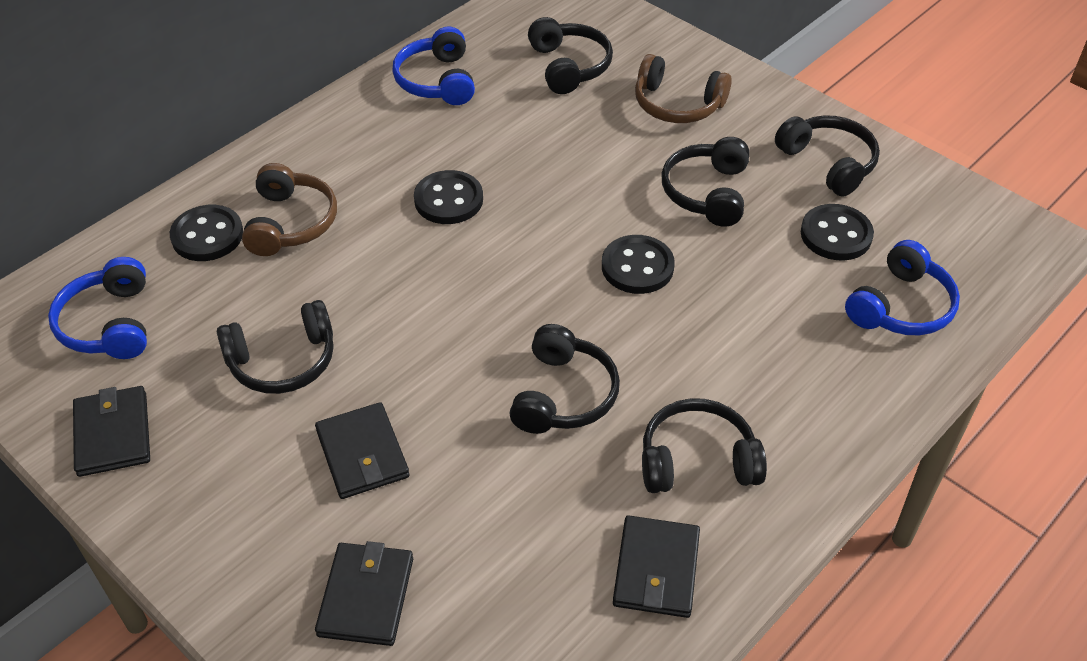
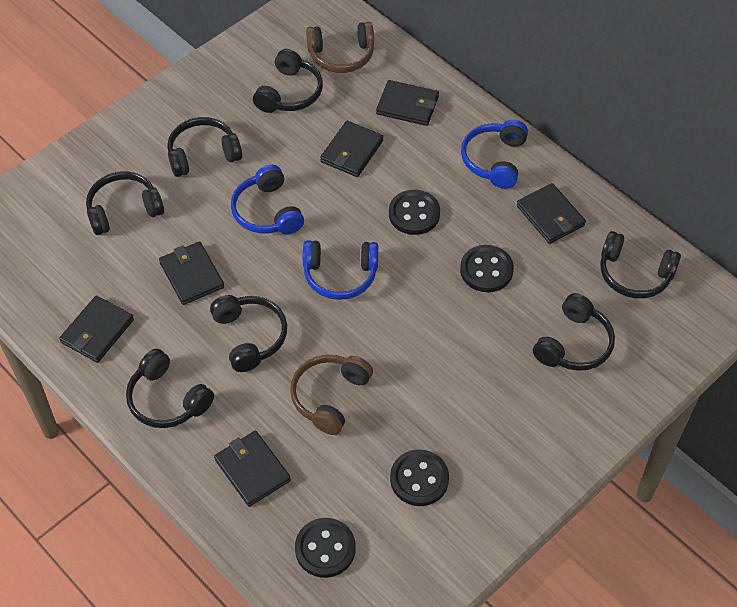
black headphones: 6 -> 7
black wallet: 4 -> 6

